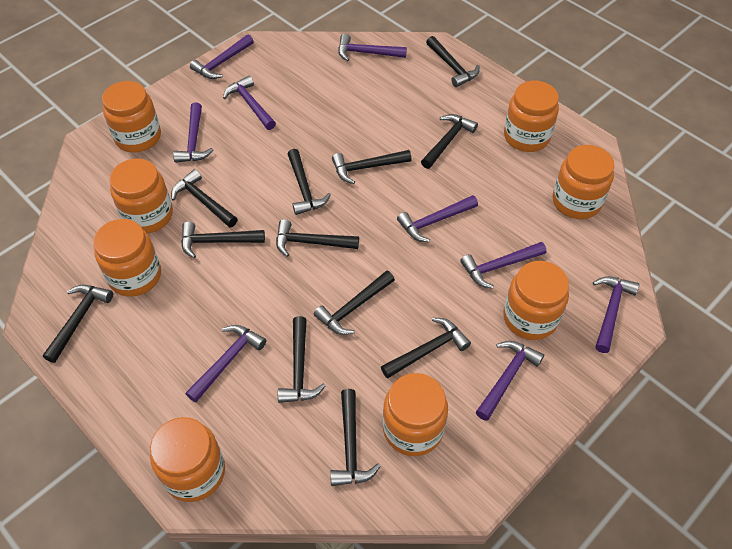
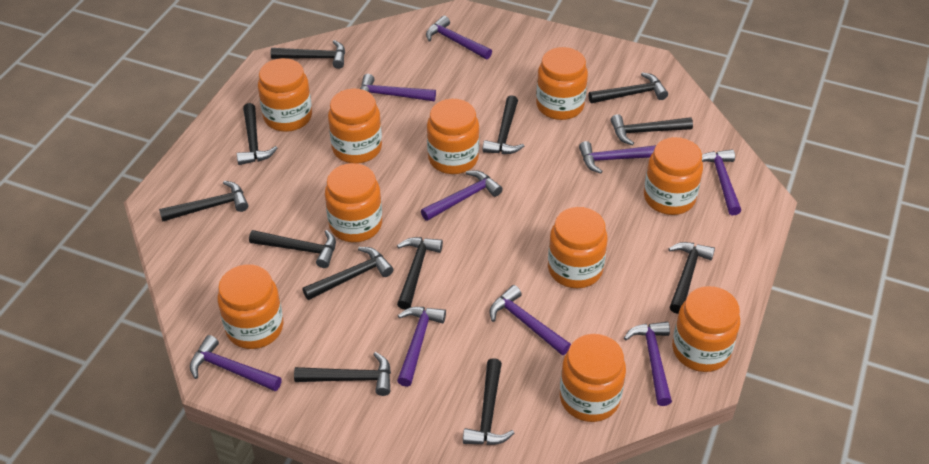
orange jar: 8 -> 10

